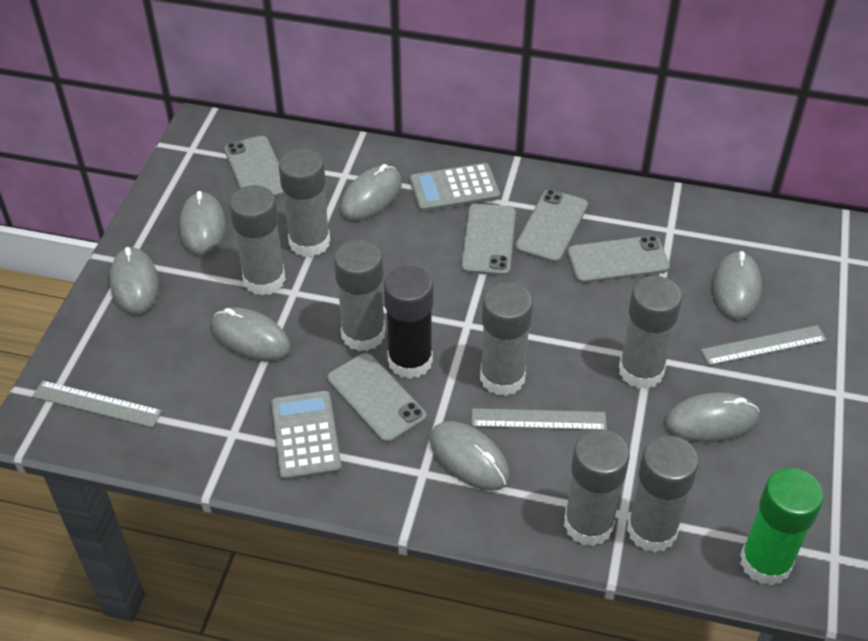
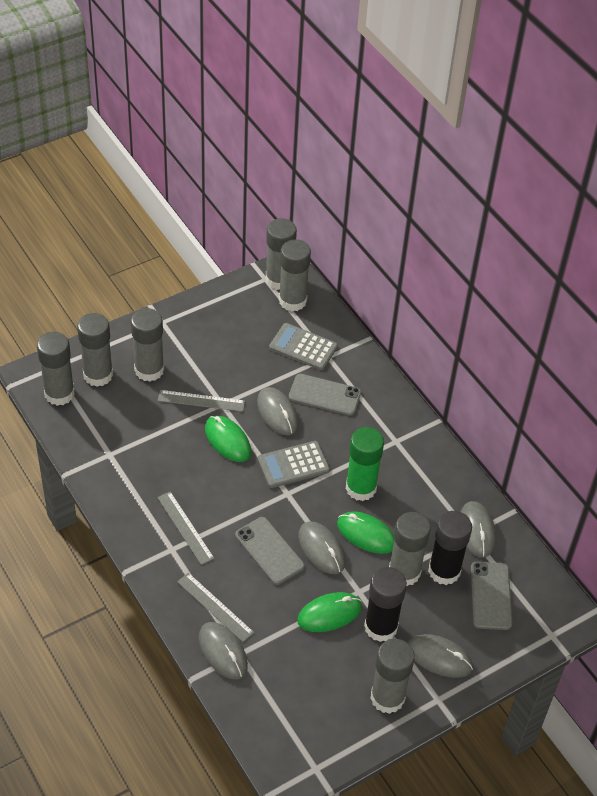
black glue stick: 1 -> 2
green mouse: 0 -> 3
grey mouse: 7 -> 5
grey phone: 5 -> 3

